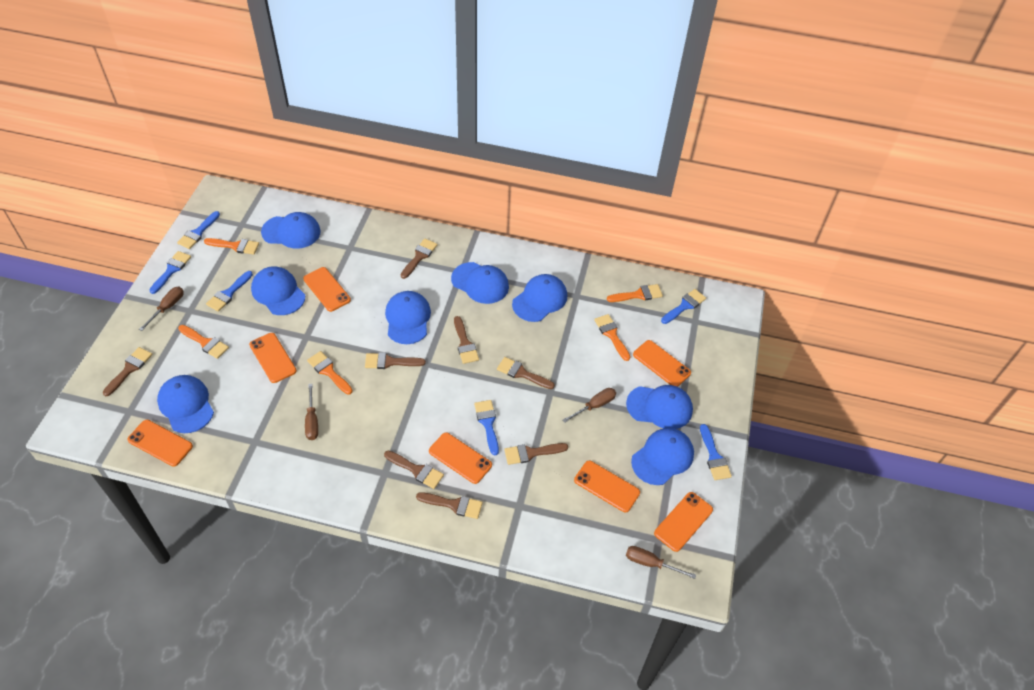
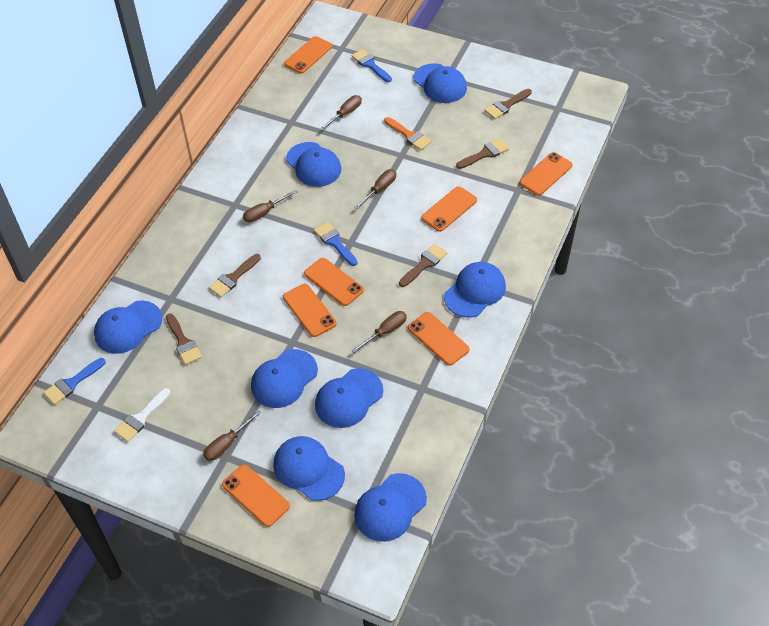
blue brush: 6 -> 3
brown brush: 8 -> 5
brown screwdriver: 4 -> 5
orange brush: 5 -> 1
white brush: 0 -> 1

